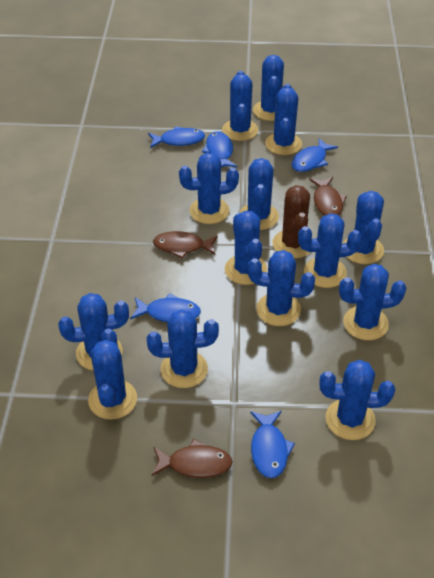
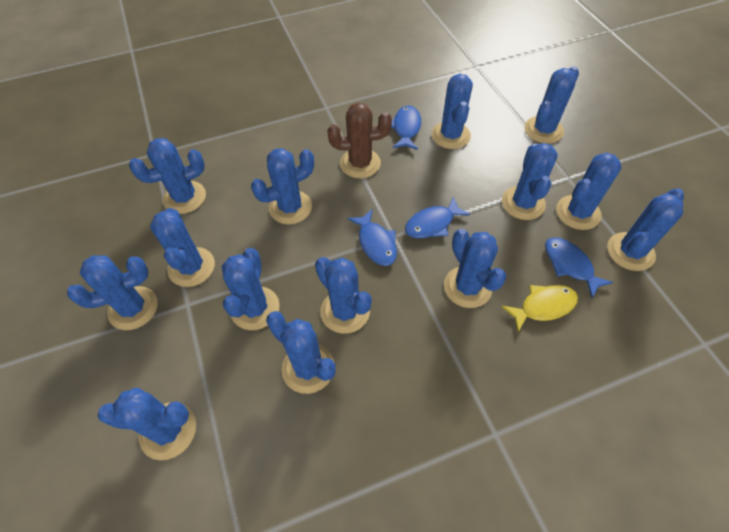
blue fish: 5 -> 4
brown fish: 3 -> 0
yellow fish: 0 -> 1

